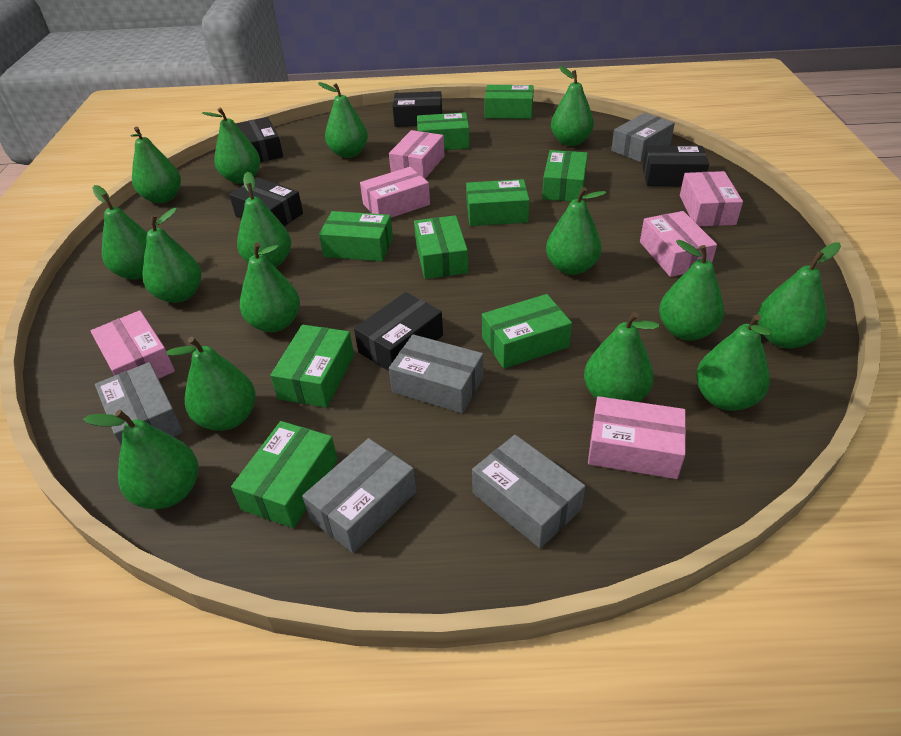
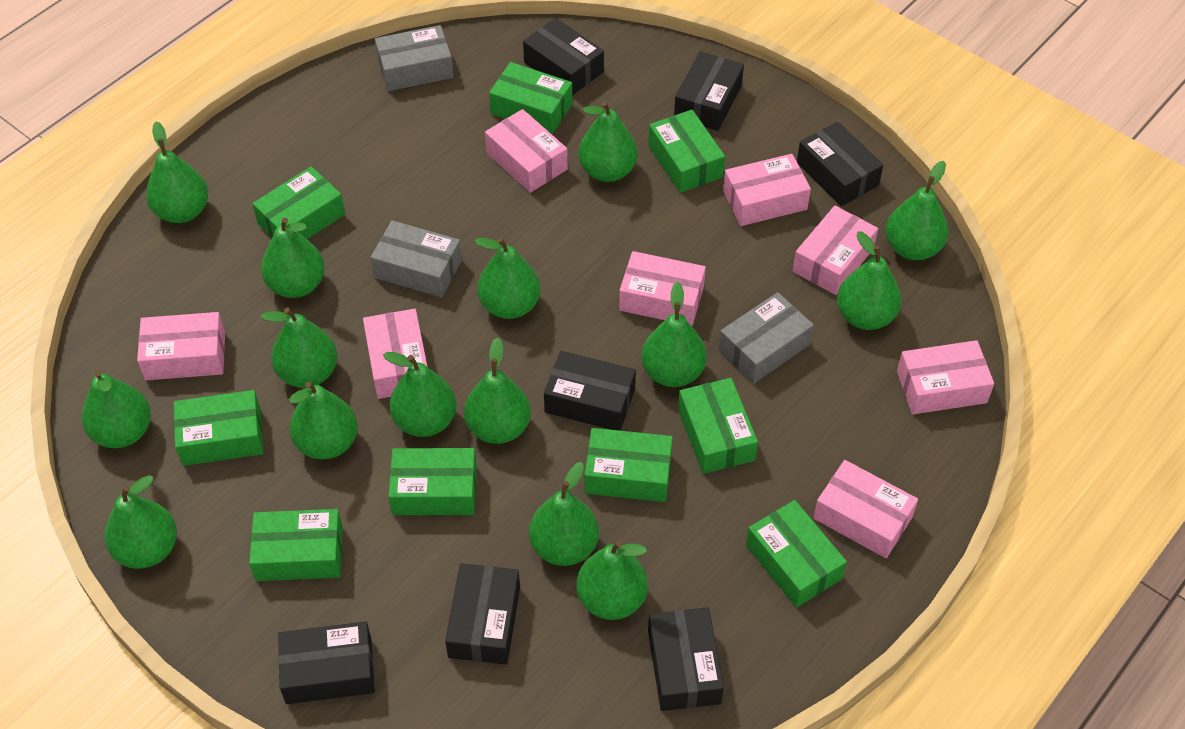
black box: 5 -> 7
grey box: 5 -> 3
pink box: 6 -> 8

